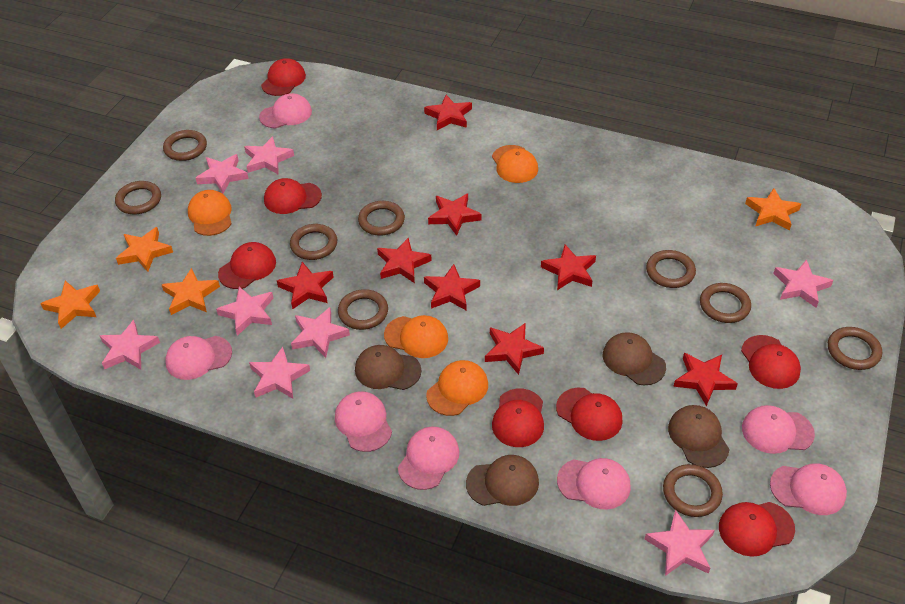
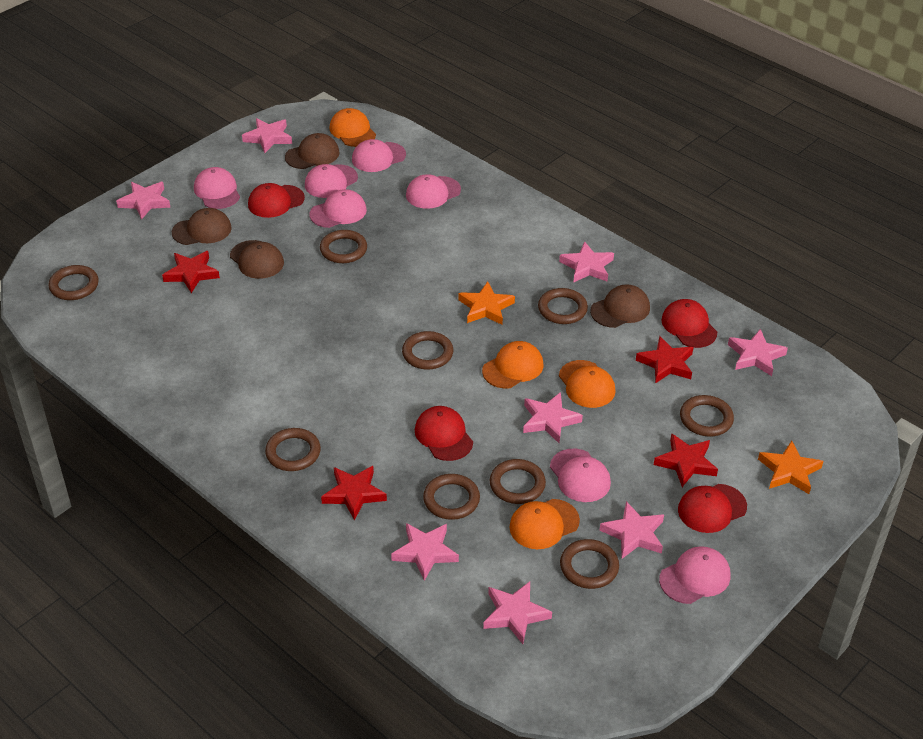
orange star: 4 -> 2
red cap: 7 -> 4
red star: 8 -> 4

